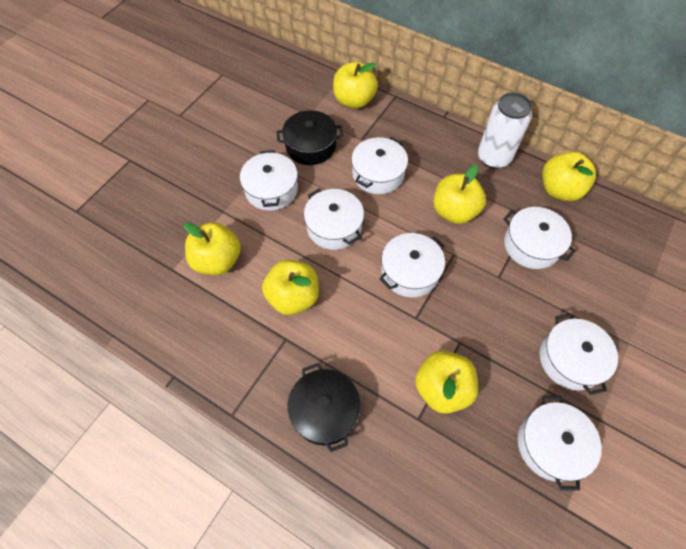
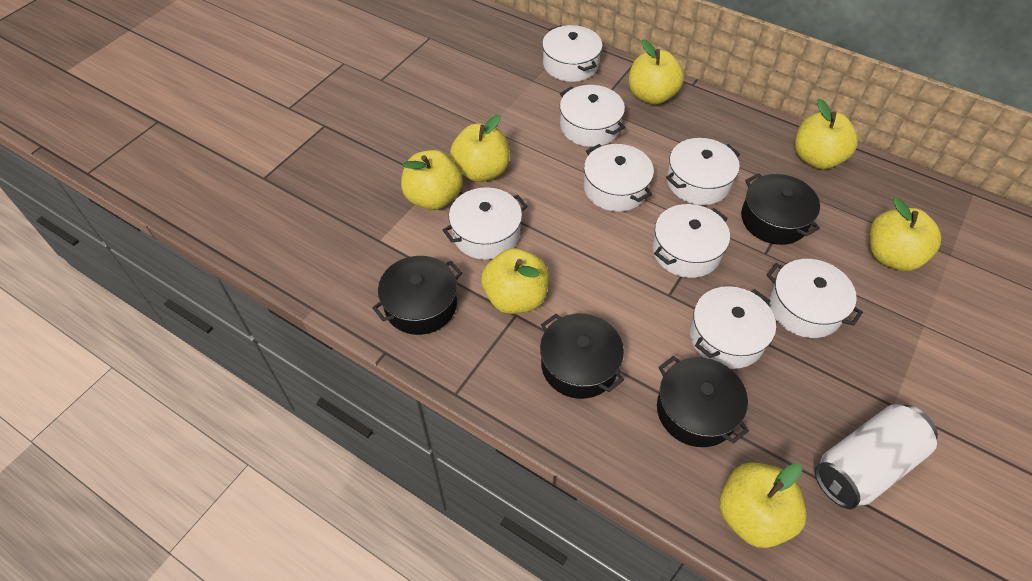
black pot: 2 -> 4
white pot: 7 -> 8
yellow apple: 6 -> 7

